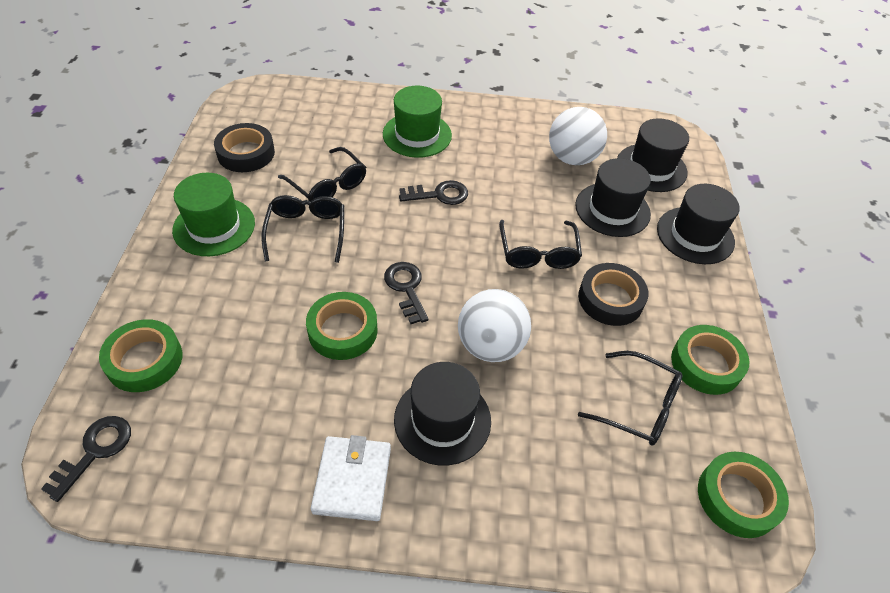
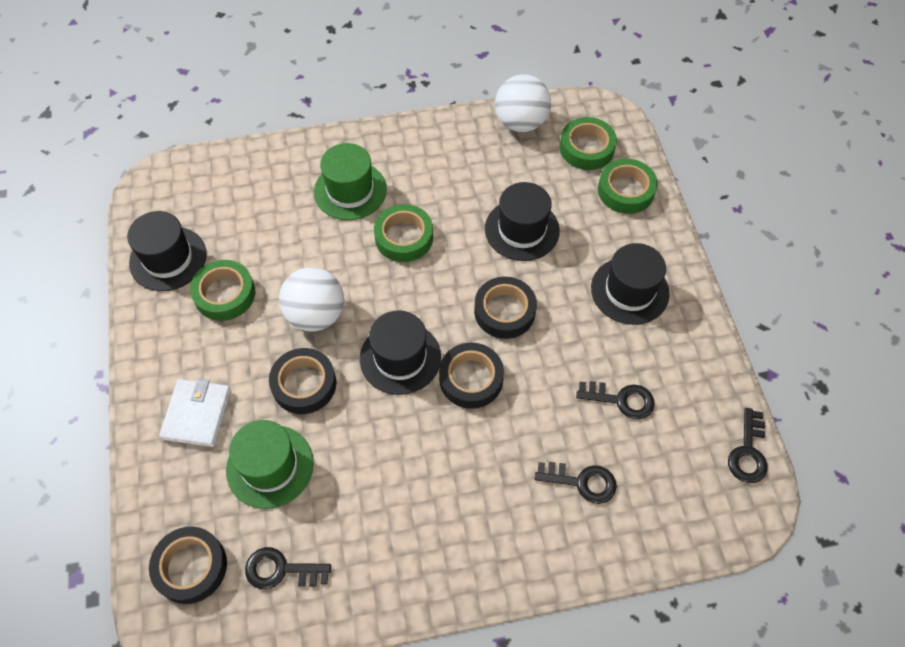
black glasses: 4 -> 0
black key: 3 -> 4
black tape: 2 -> 4

